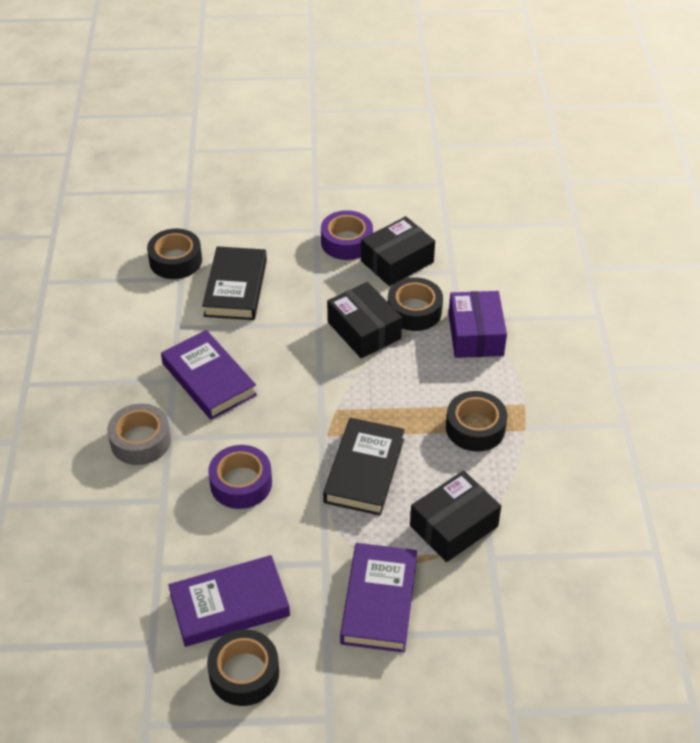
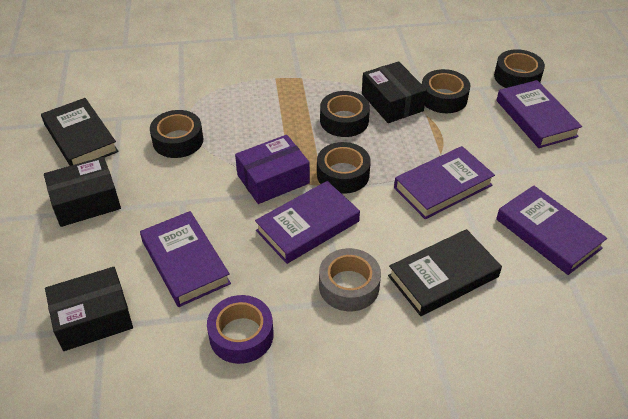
black tape: 4 -> 5
purple book: 3 -> 5
purple tape: 2 -> 1

